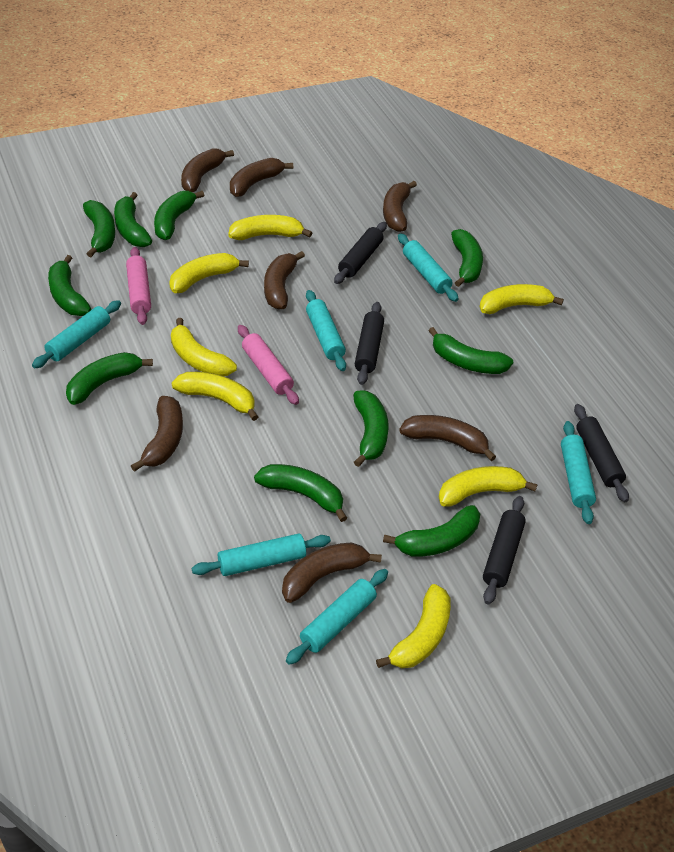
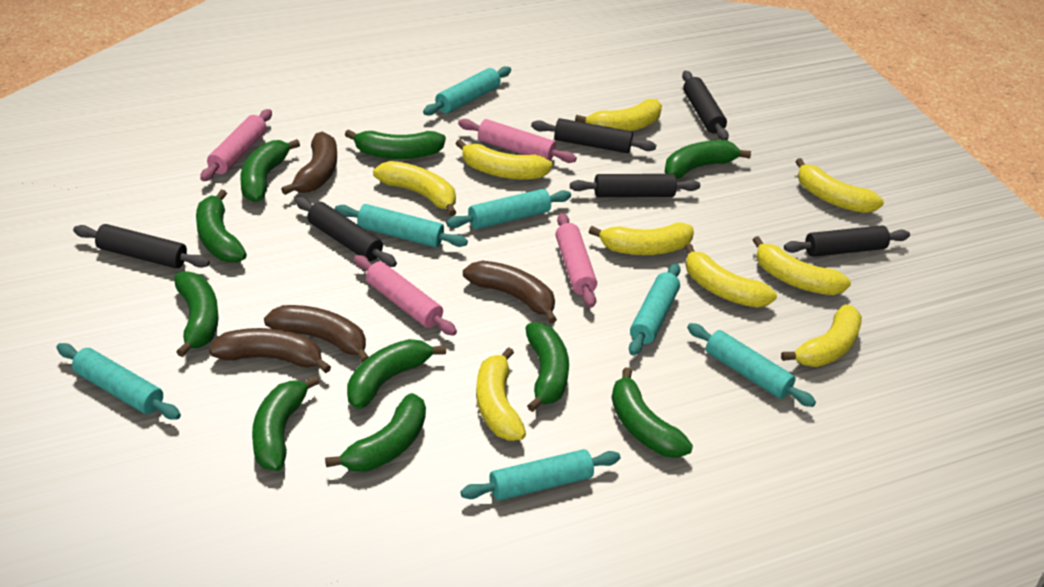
black rolling pin: 4 -> 6
brown banana: 7 -> 4
pink rolling pin: 2 -> 4
turquoise rolling pin: 6 -> 7
yellow banana: 7 -> 9

